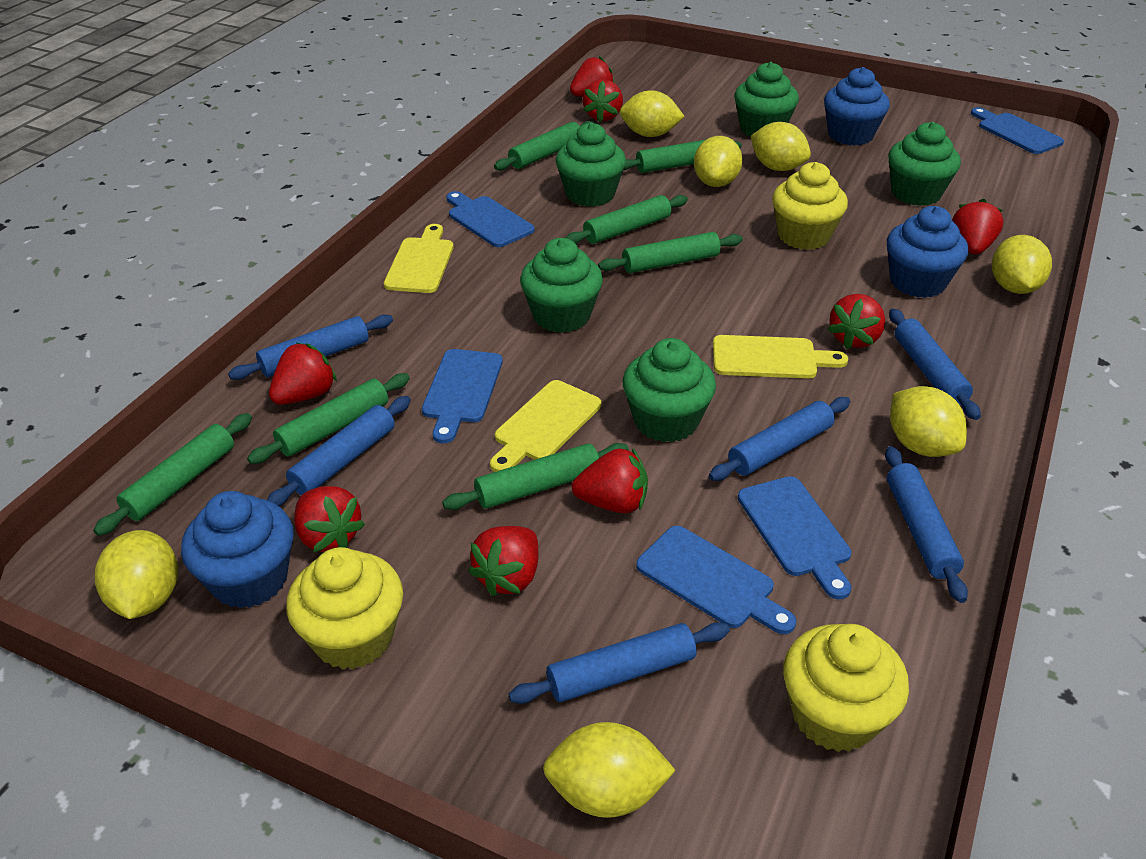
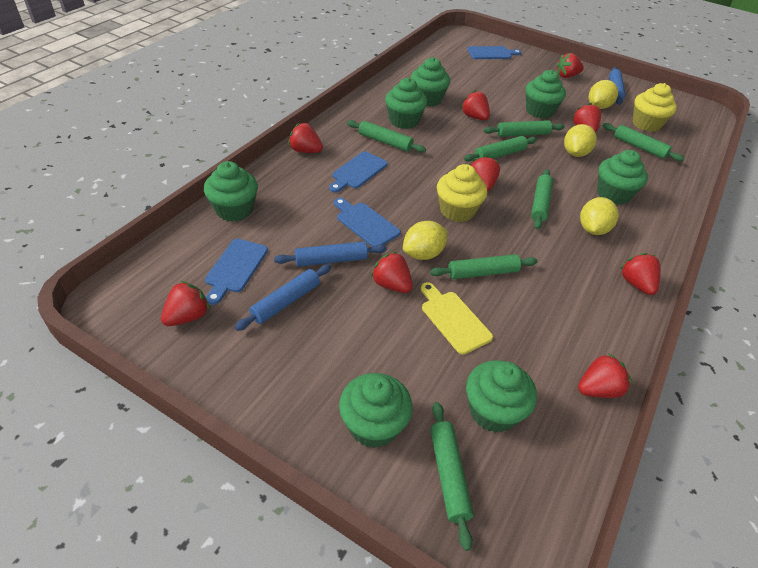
blue cupcake: 3 -> 0
blue cutting board: 5 -> 4
blue rolling pin: 6 -> 3
green cupcake: 5 -> 7
red strawberry: 8 -> 9
yellow cupcake: 3 -> 2
yellow cutting board: 3 -> 1
yellow lemon: 7 -> 4

